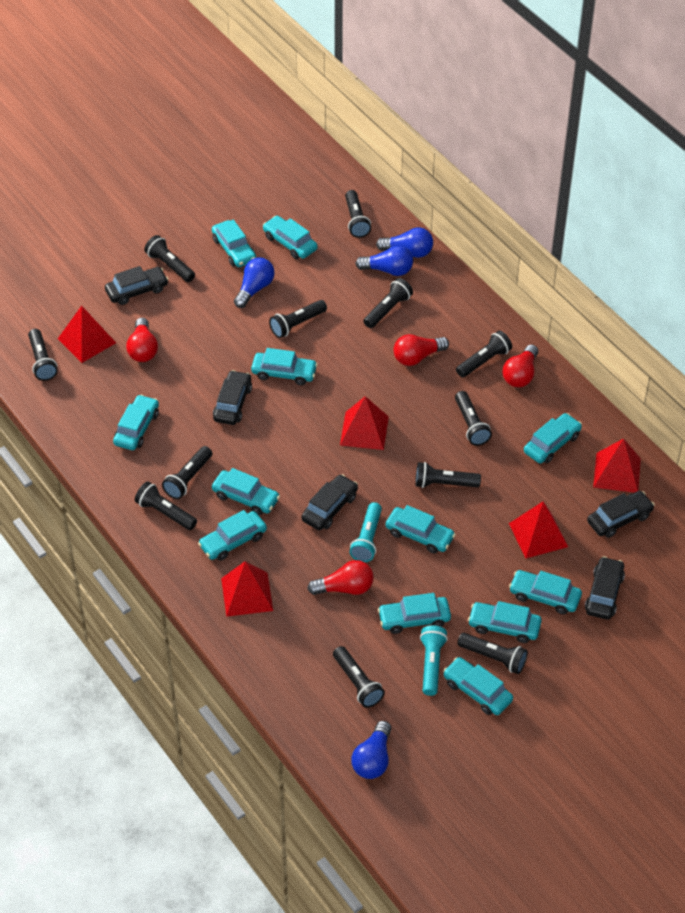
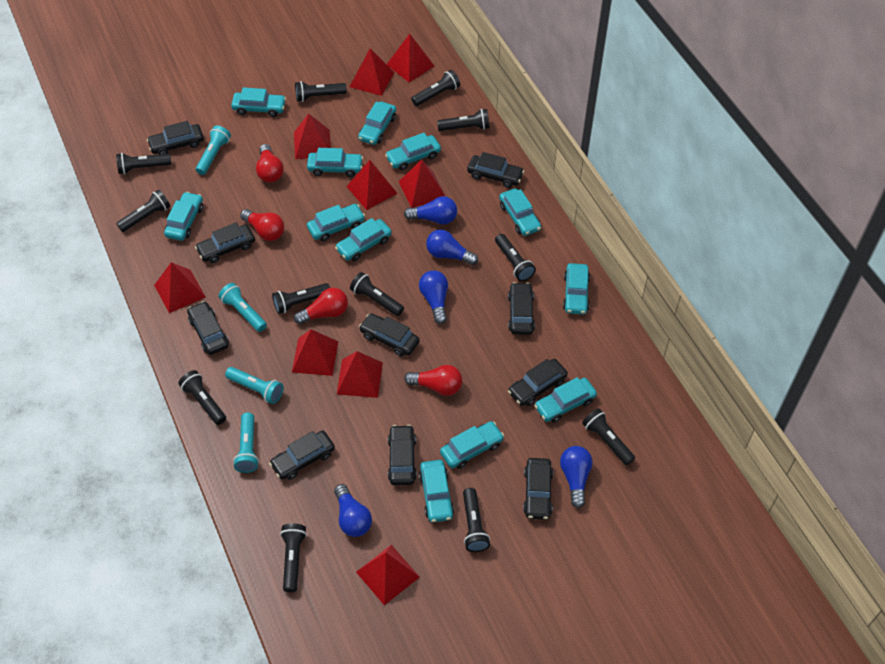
black car: 5 -> 10
blue light bulb: 4 -> 5
red pyramid: 5 -> 9
turquoise flashlight: 2 -> 4

